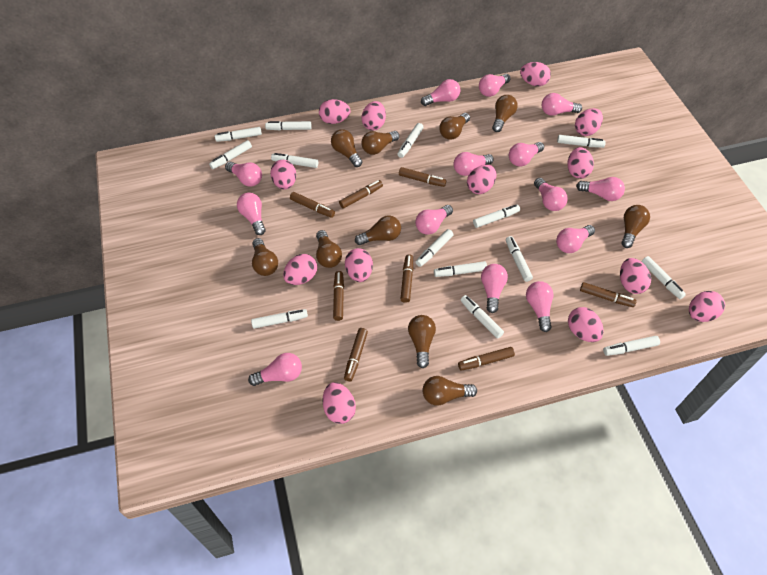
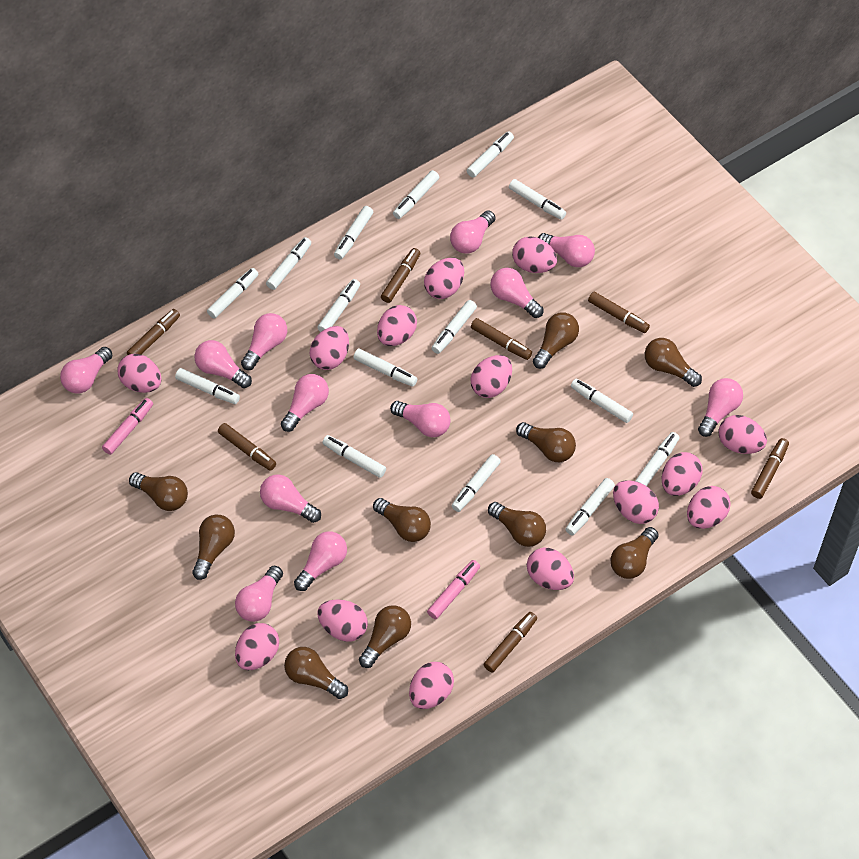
brown marker: 8 -> 7
pink egg: 13 -> 14
pink light bulb: 14 -> 12
pink marker: 0 -> 2
white marker: 14 -> 15

